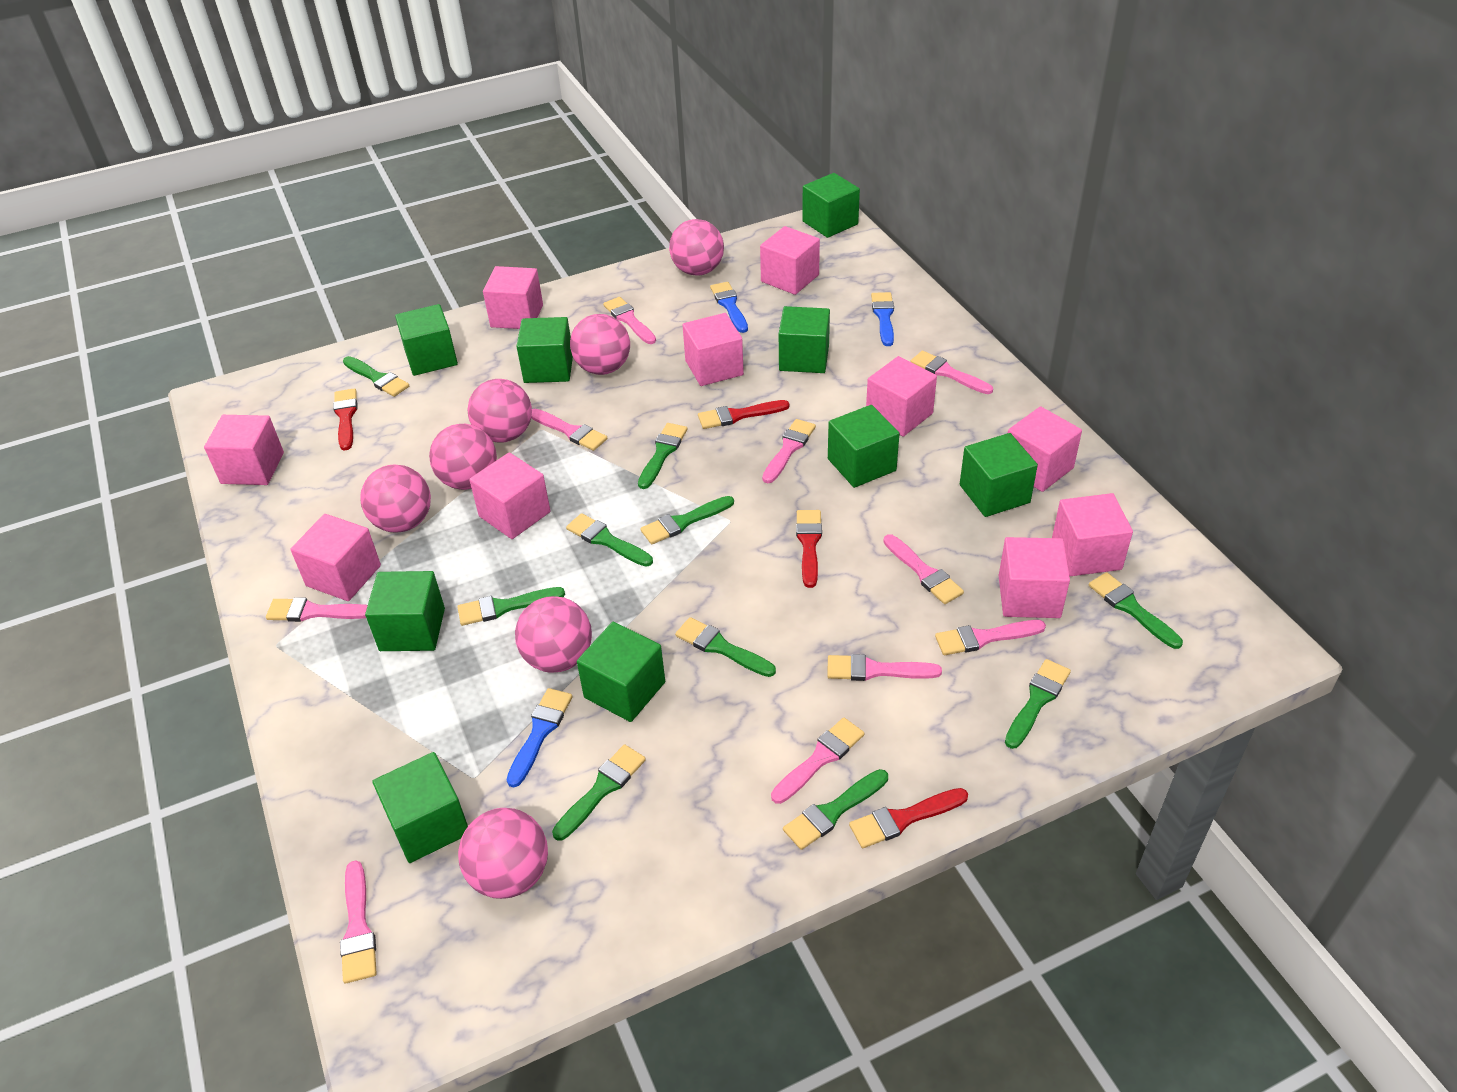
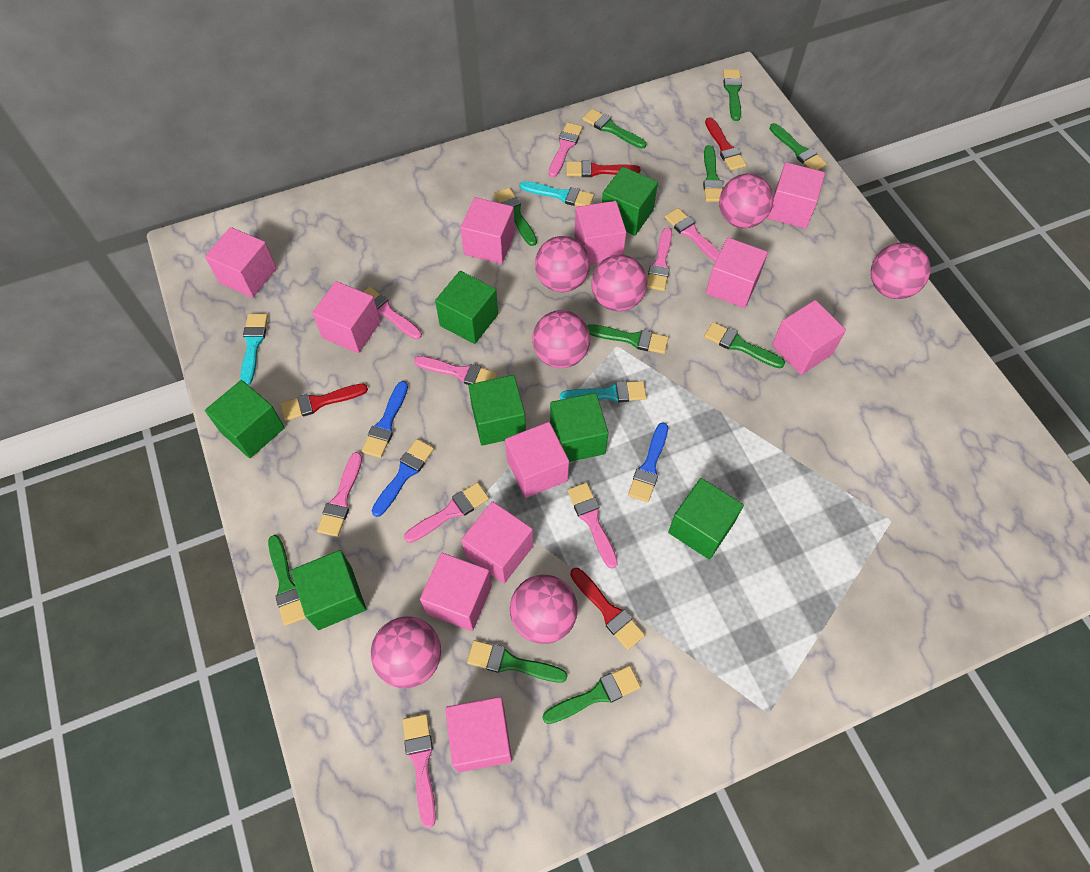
green cube: 9 -> 7
pink brush: 10 -> 9
pink cube: 10 -> 11
turquoise brush: 0 -> 3

